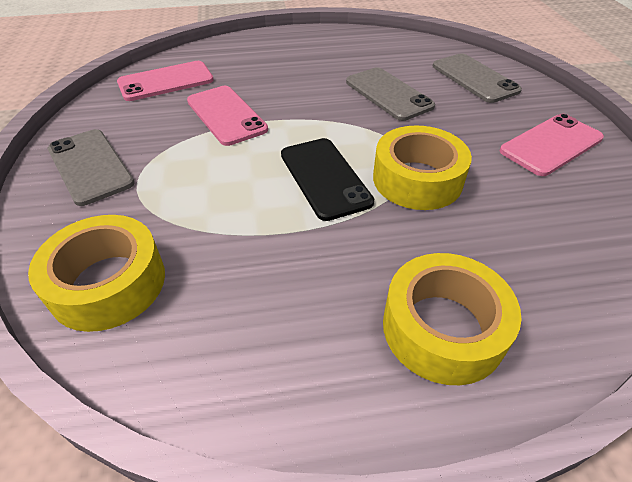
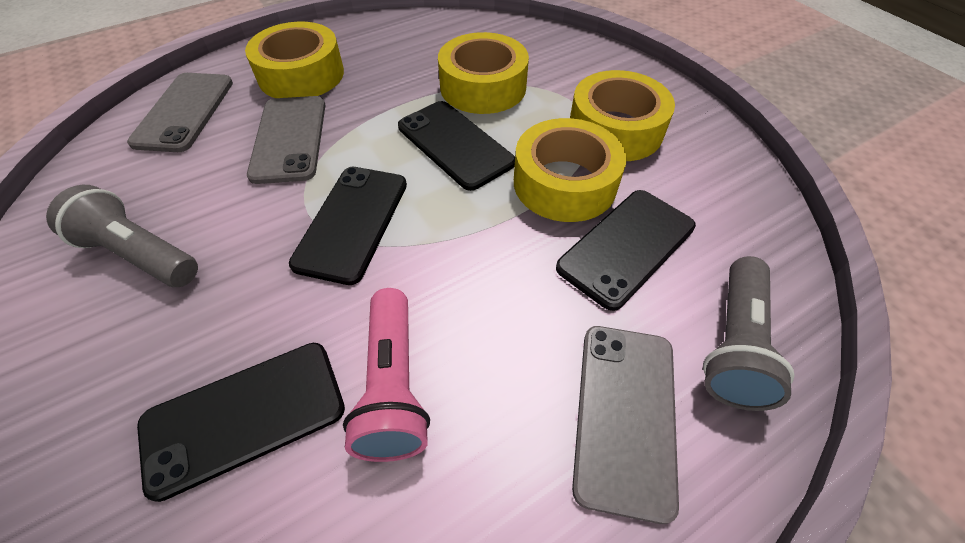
black phone: 1 -> 4
grey flashlight: 0 -> 2
pink flashlight: 0 -> 1
pink phone: 3 -> 0
yellow tape: 3 -> 4

